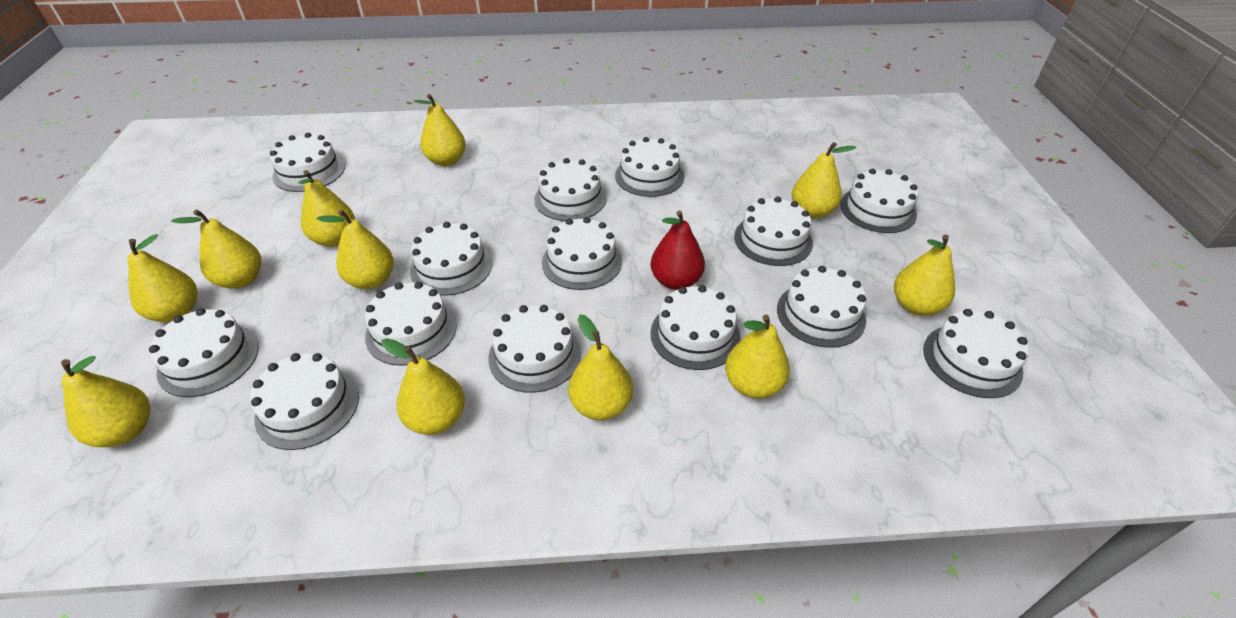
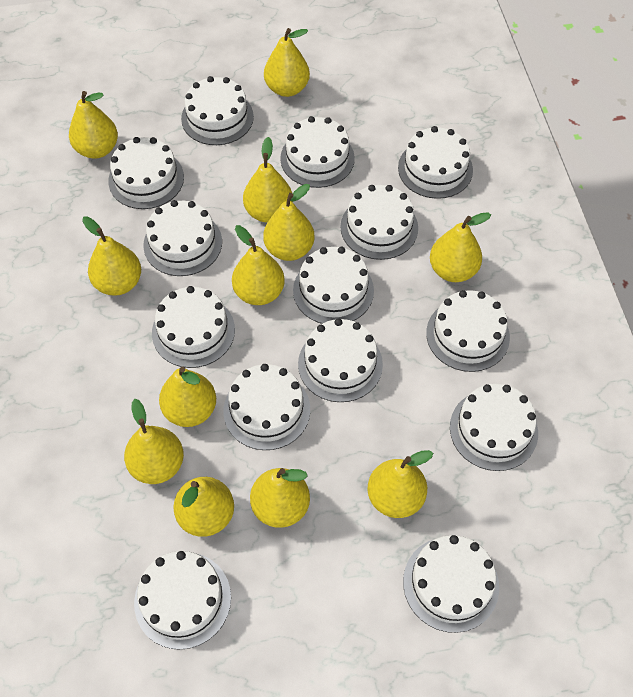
red pear: 1 -> 0
yellow pear: 11 -> 12

